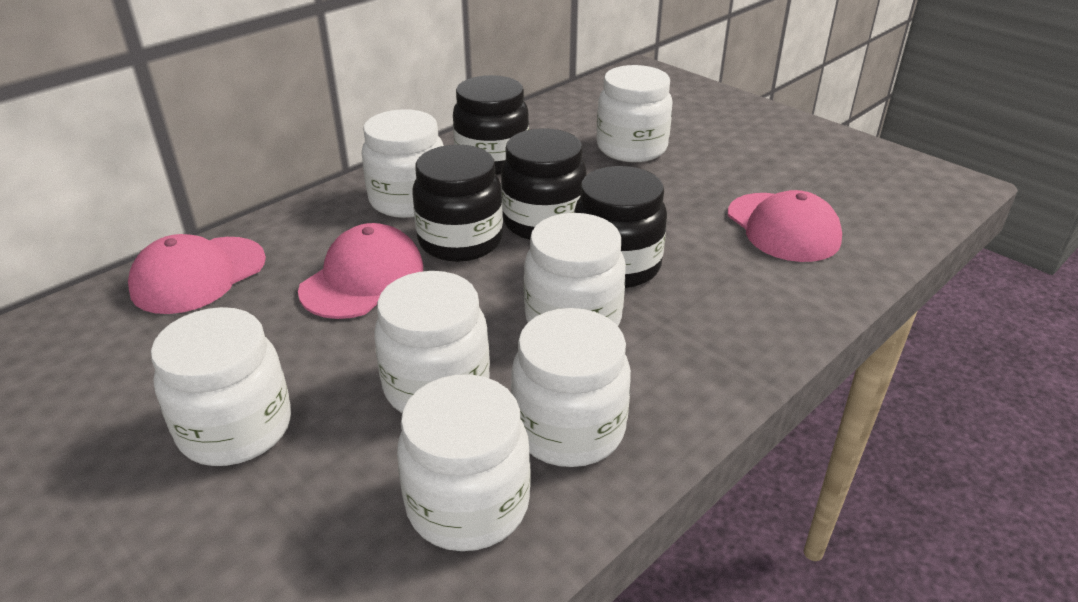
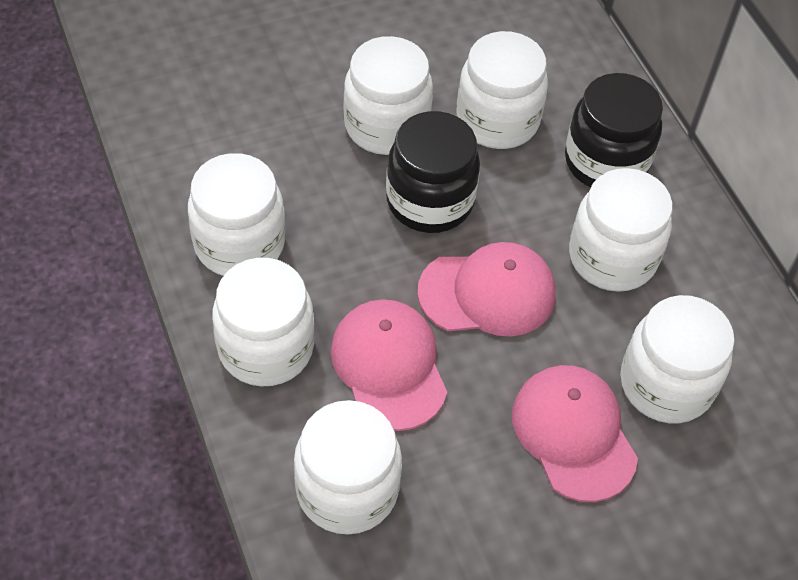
black jar: 4 -> 2

